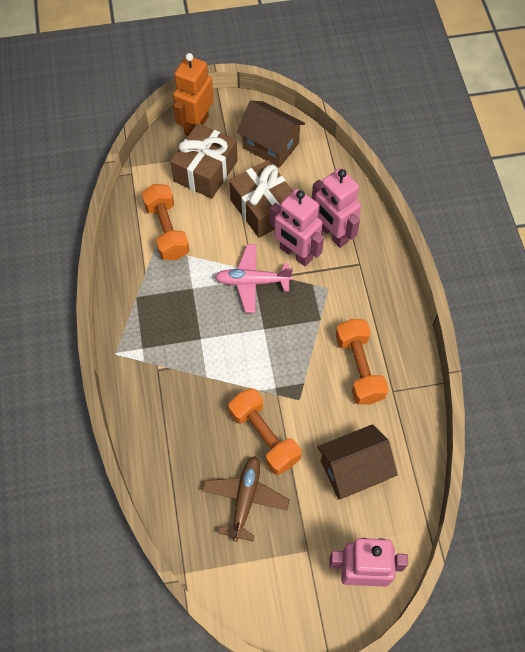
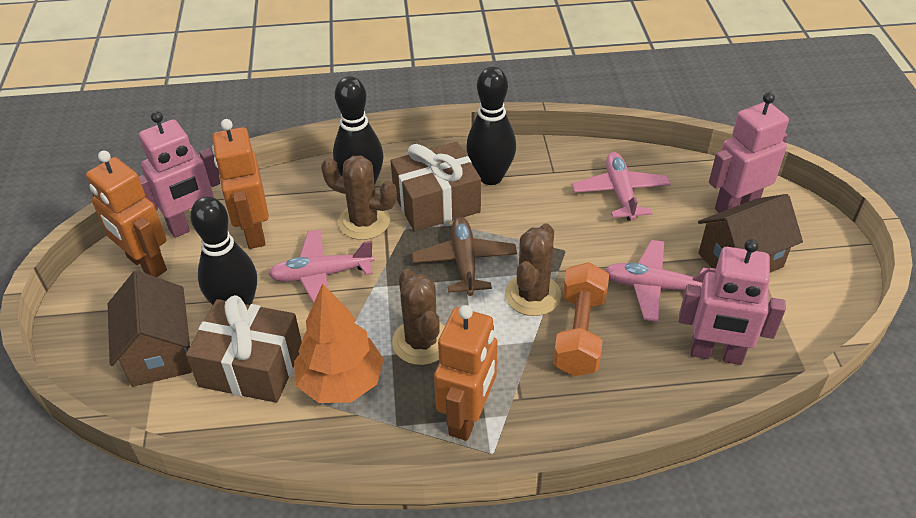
black bowling pin: 0 -> 3
brown cactus: 0 -> 3
orange dumbbell: 3 -> 1
orange robot: 1 -> 3
orange tree: 0 -> 1
pink plane: 1 -> 3

